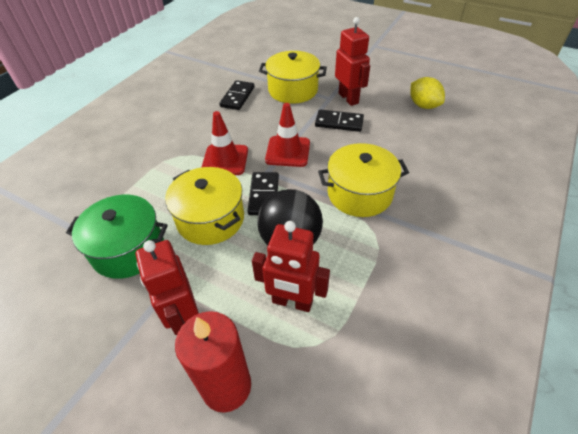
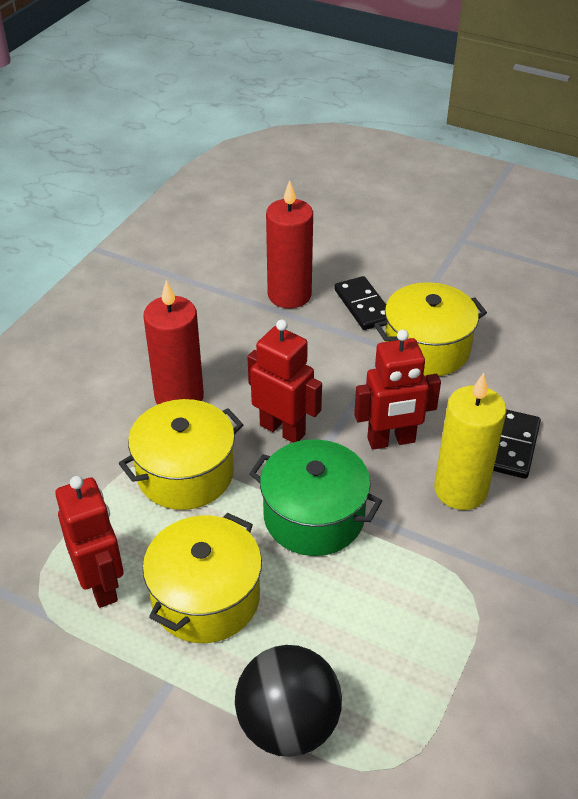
black domino: 3 -> 2
red candle: 1 -> 2
red traffic cone: 2 -> 0
yellow candle: 0 -> 1
yellow lemon: 1 -> 0

